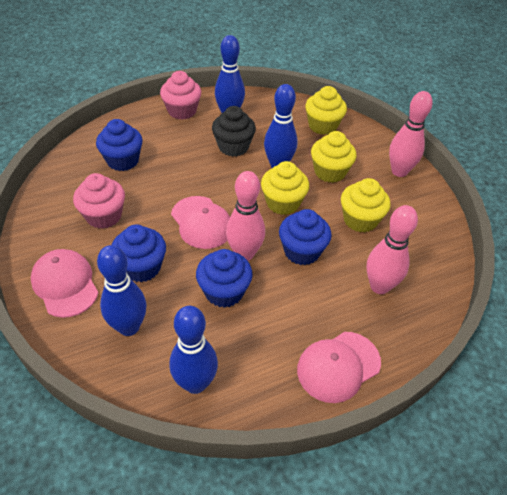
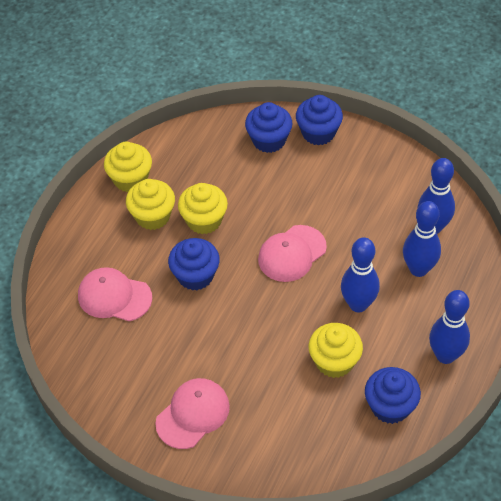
black cupcake: 1 -> 0
pink bowling pin: 3 -> 0
pink cupcake: 2 -> 0

